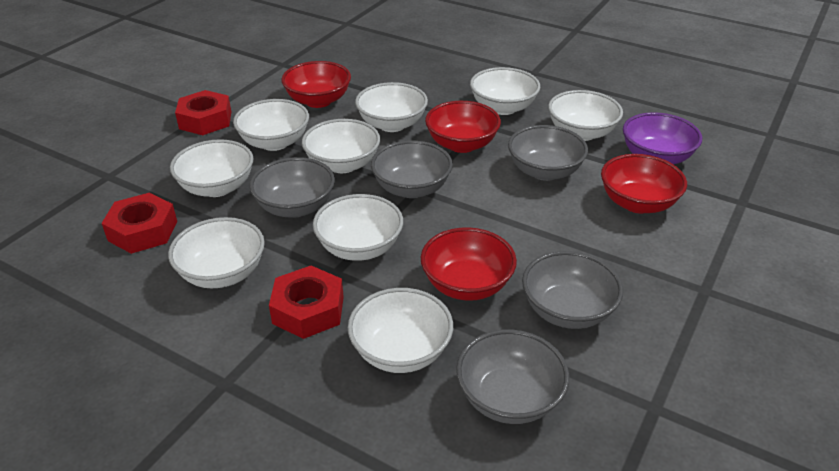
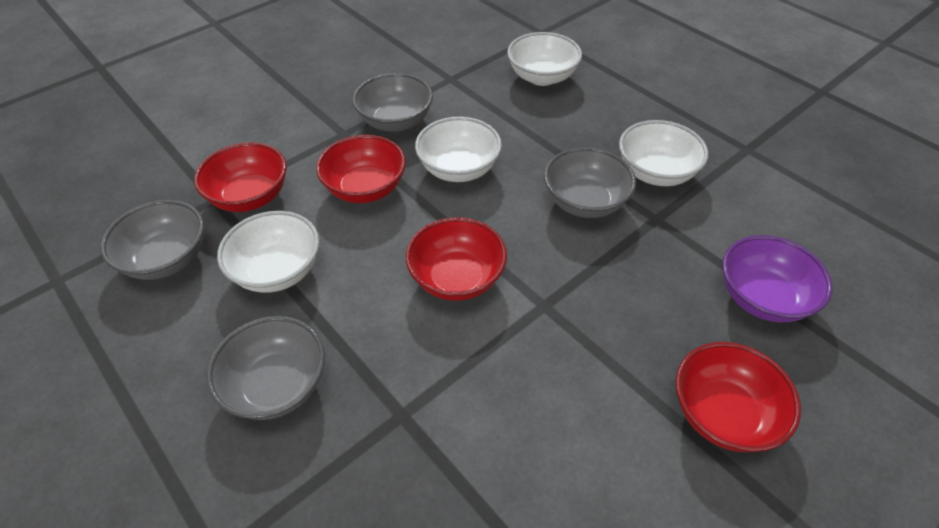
grey bowl: 5 -> 4
red nut: 3 -> 0
white bowl: 9 -> 4

